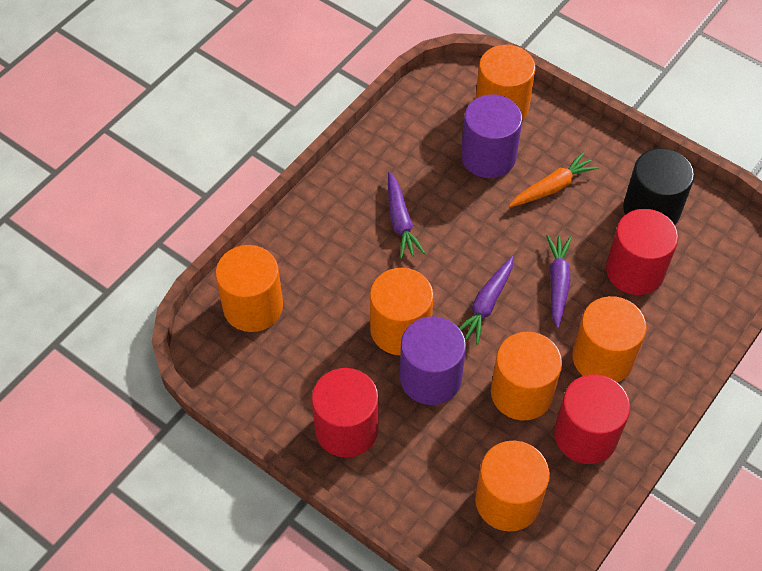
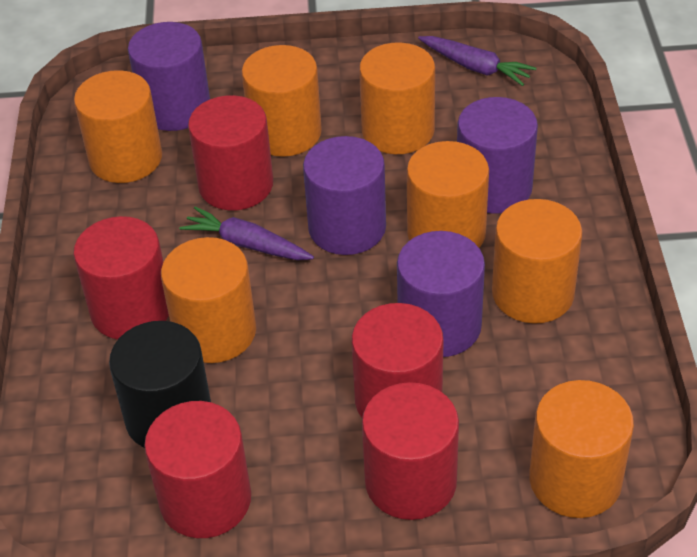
orange carrot: 1 -> 0
orange cylinder: 6 -> 7
purple carrot: 3 -> 2
purple cylinder: 2 -> 4
red cylinder: 3 -> 5

